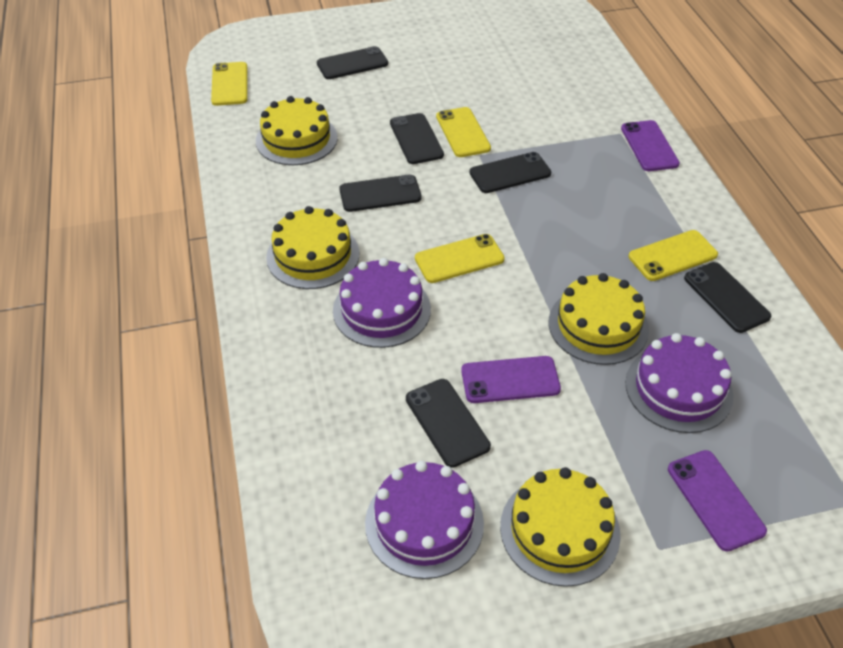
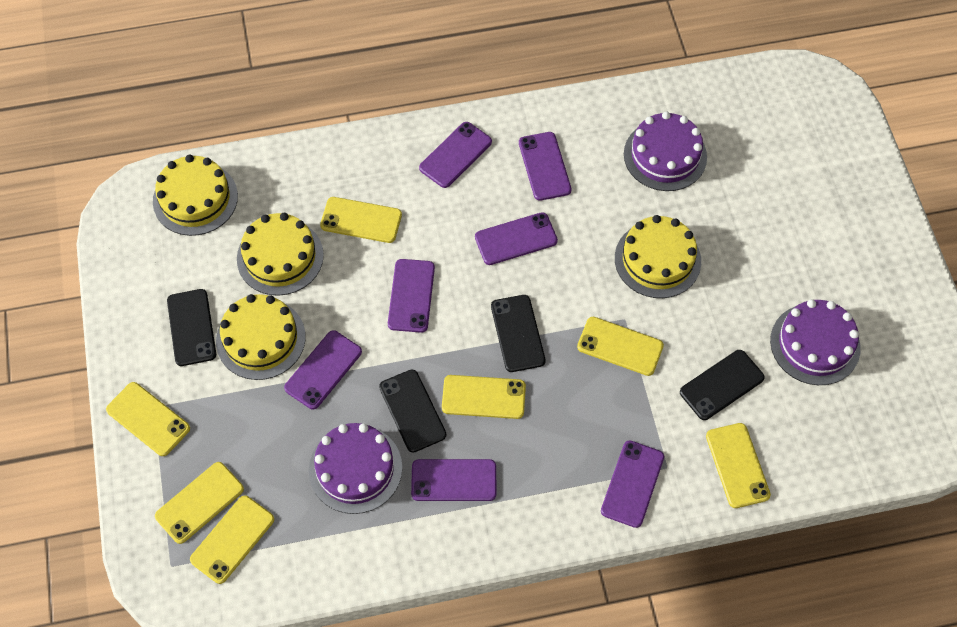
black phone: 6 -> 4
purple phone: 3 -> 7
yellow phone: 4 -> 7

